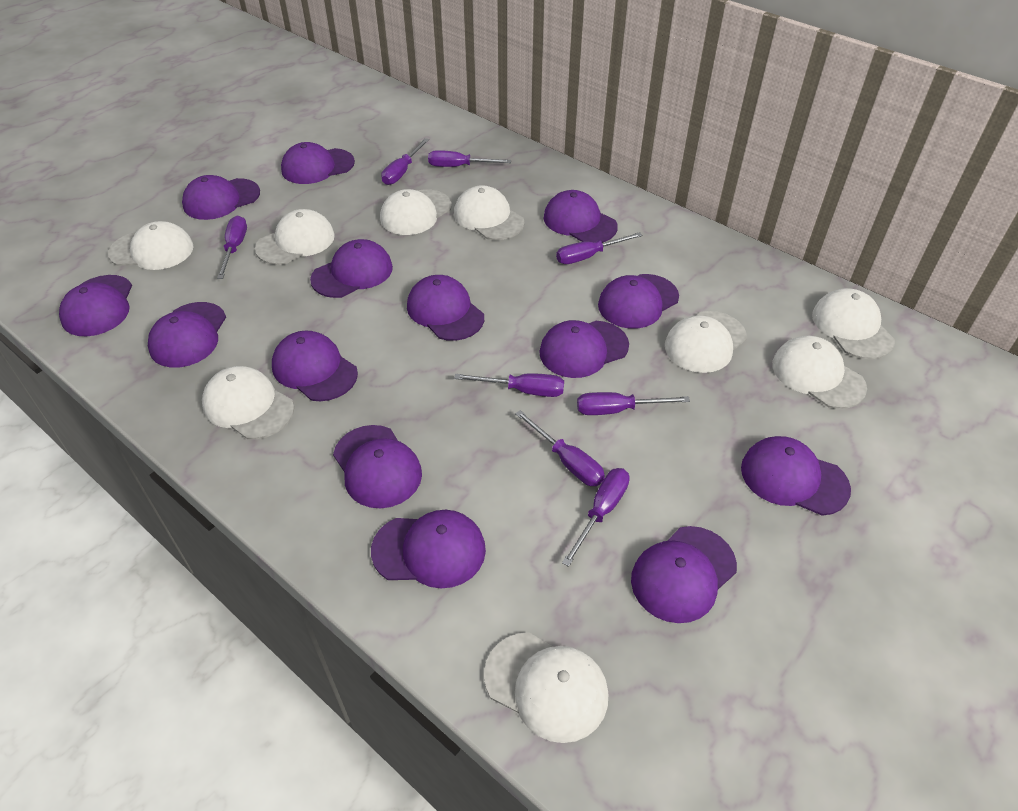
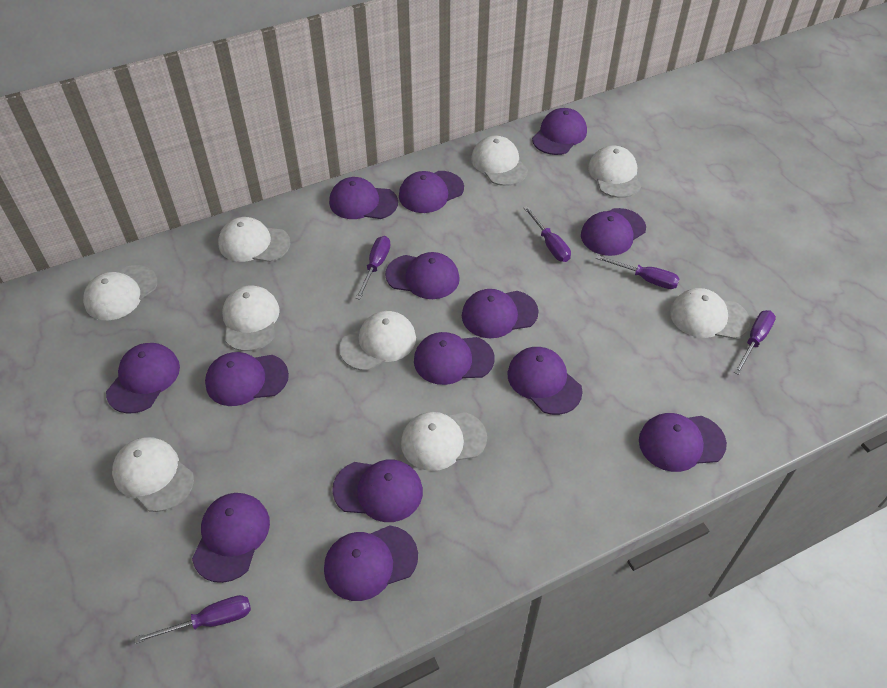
purple screwdriver: 8 -> 5

